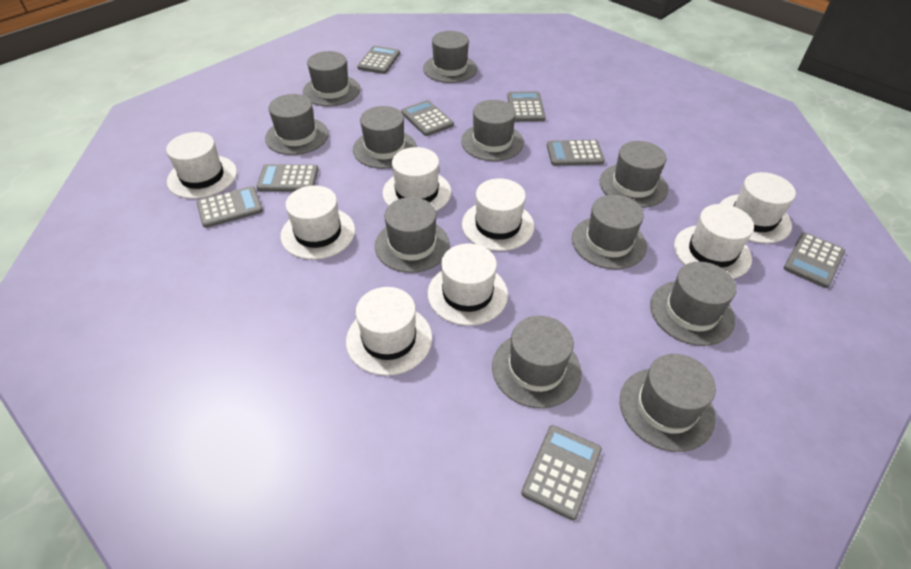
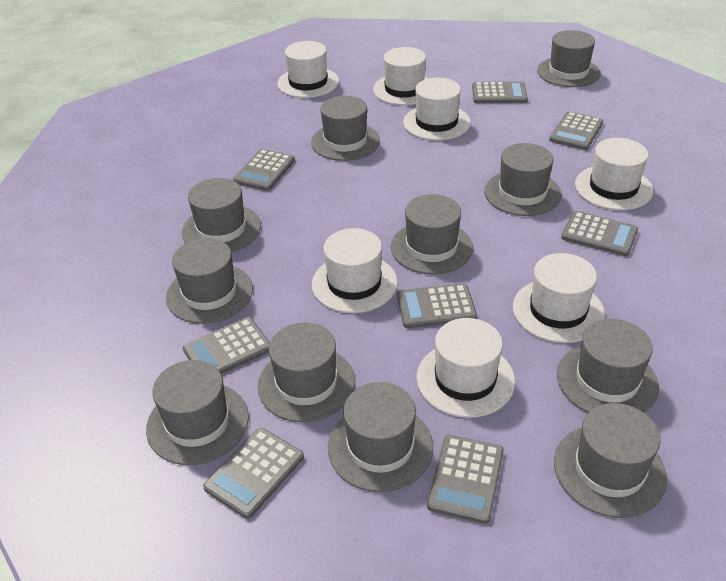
white hat: 8 -> 7

